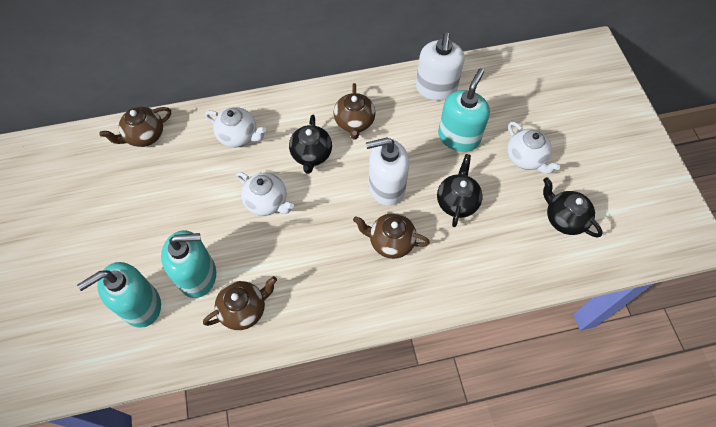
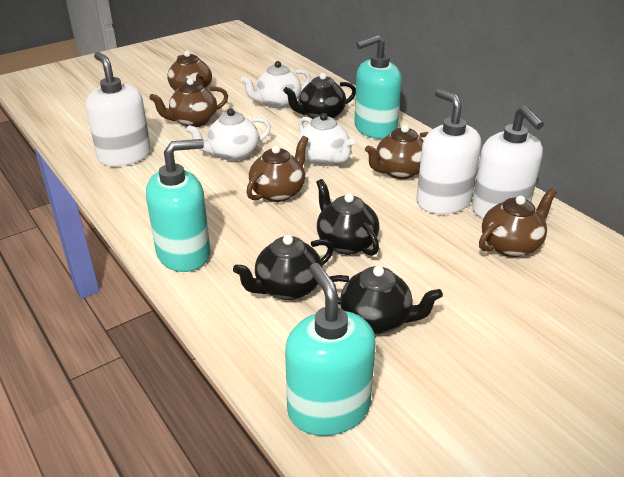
black teapot: 3 -> 4
brown teapot: 4 -> 5
white soap dispenser: 2 -> 3

